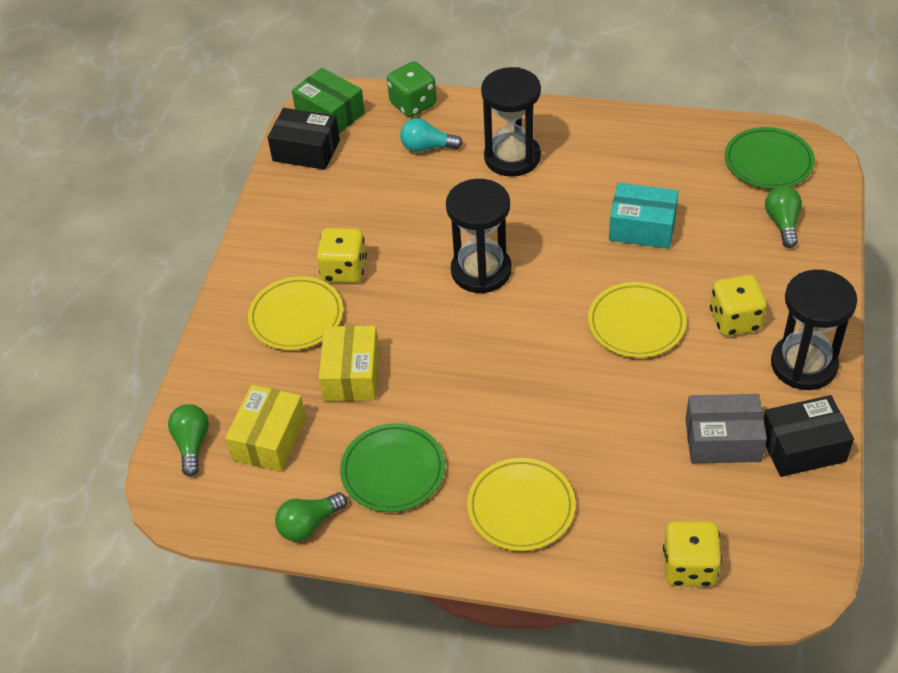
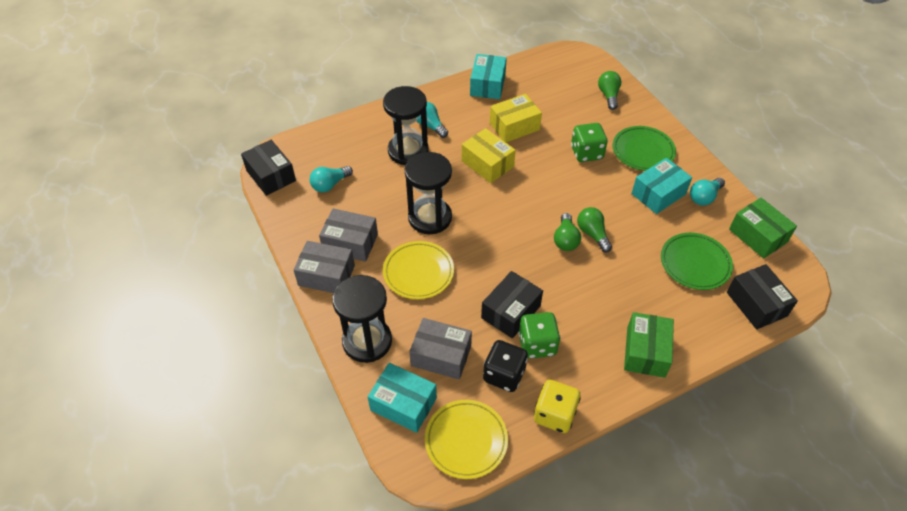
black box: 2 -> 3
black dice: 0 -> 1
green box: 1 -> 2
green dice: 1 -> 2
grey box: 1 -> 3
turquoise box: 1 -> 3
turquoise light bulb: 1 -> 3
yellow dice: 3 -> 1
yellow plate: 3 -> 2

